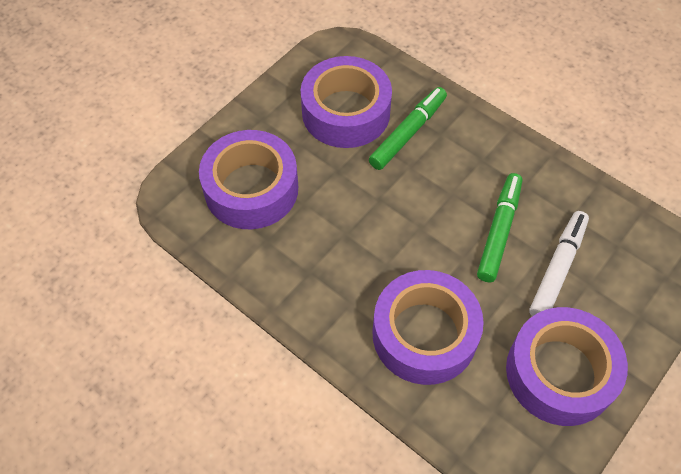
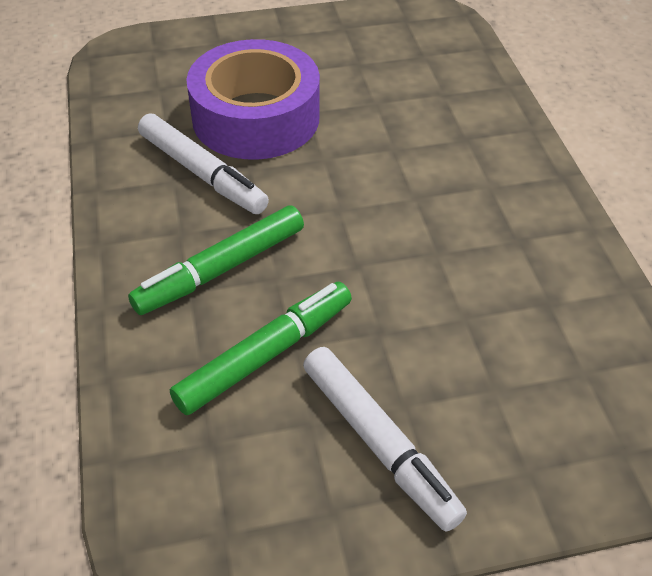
purple tape: 4 -> 1
white marker: 1 -> 2

